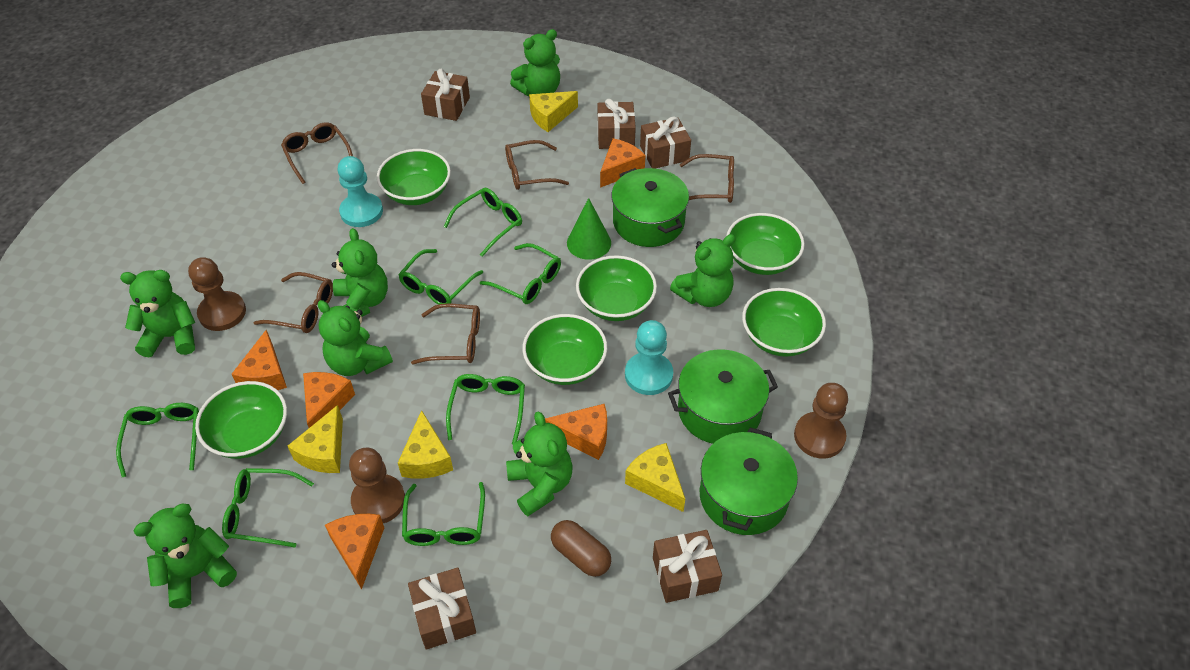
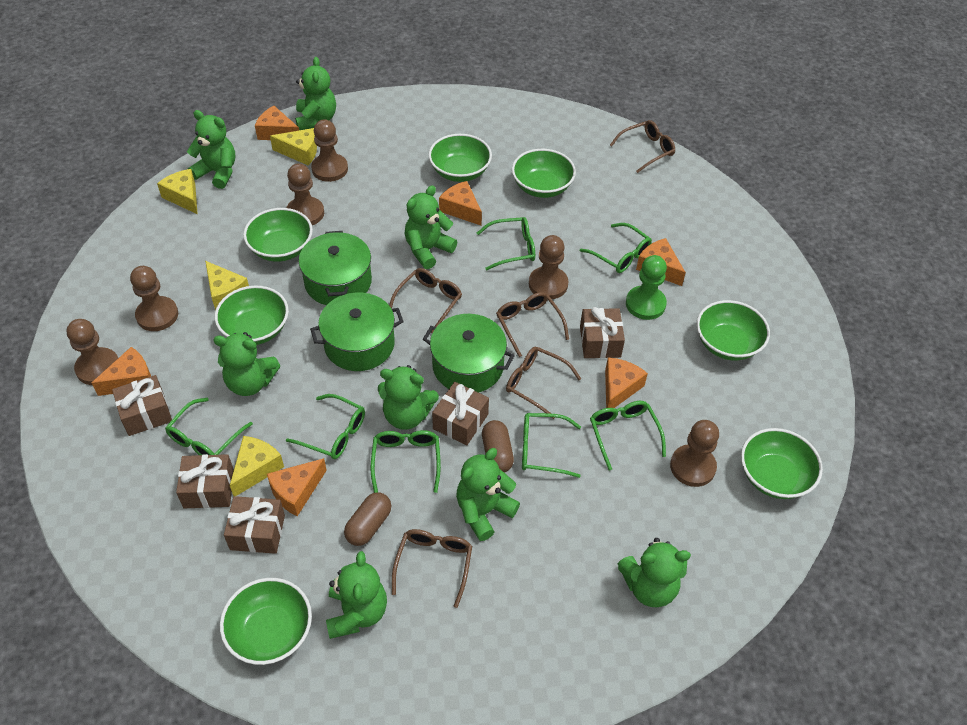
brown capsule: 1 -> 2
brown pawn: 3 -> 6
green bowl: 6 -> 7
green cone: 1 -> 0
green pawn: 0 -> 1
green teddy bear: 7 -> 8
orange cheese: 5 -> 6
turquoise pawn: 2 -> 0

